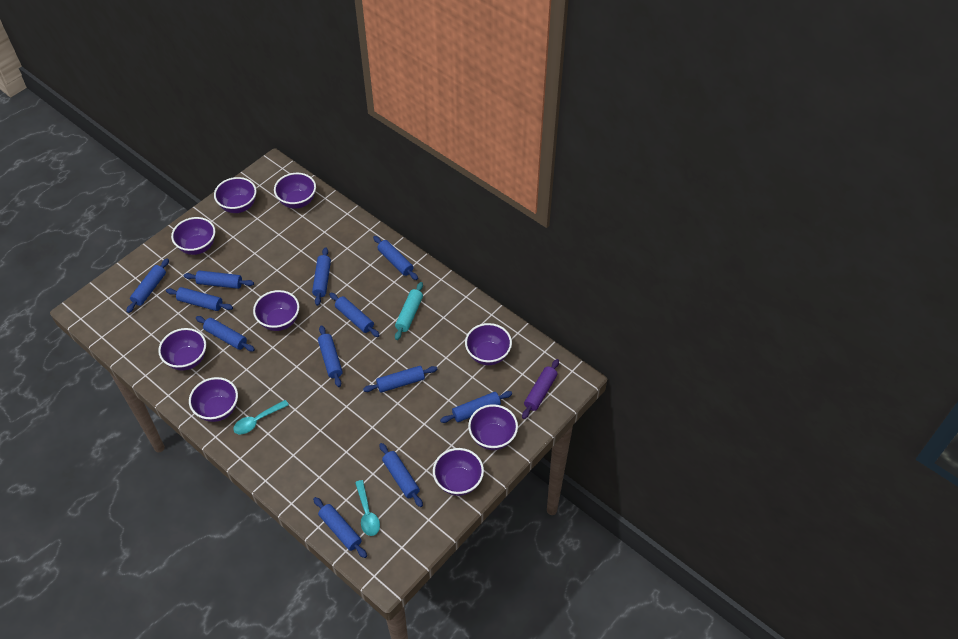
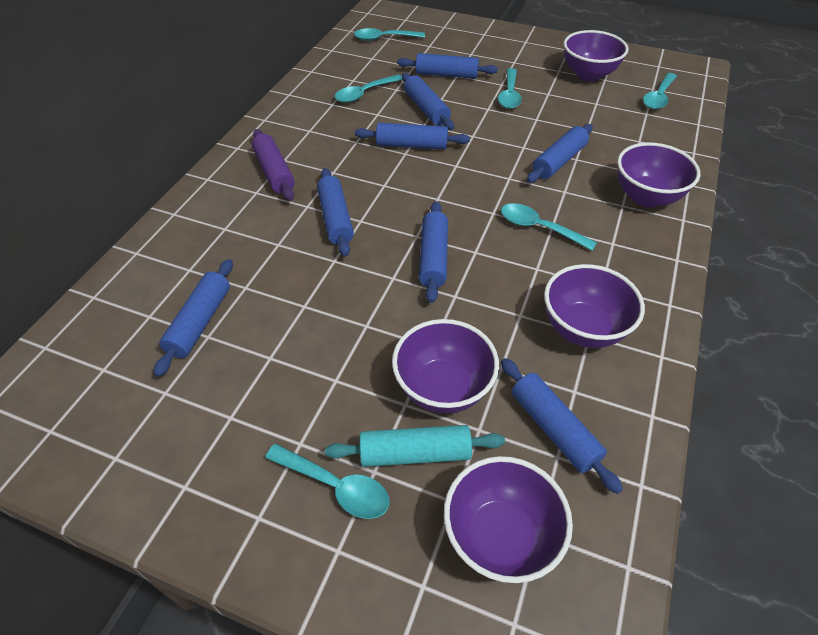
blue rolling pin: 12 -> 8
purple bowl: 9 -> 5
turquoise spoon: 2 -> 6

